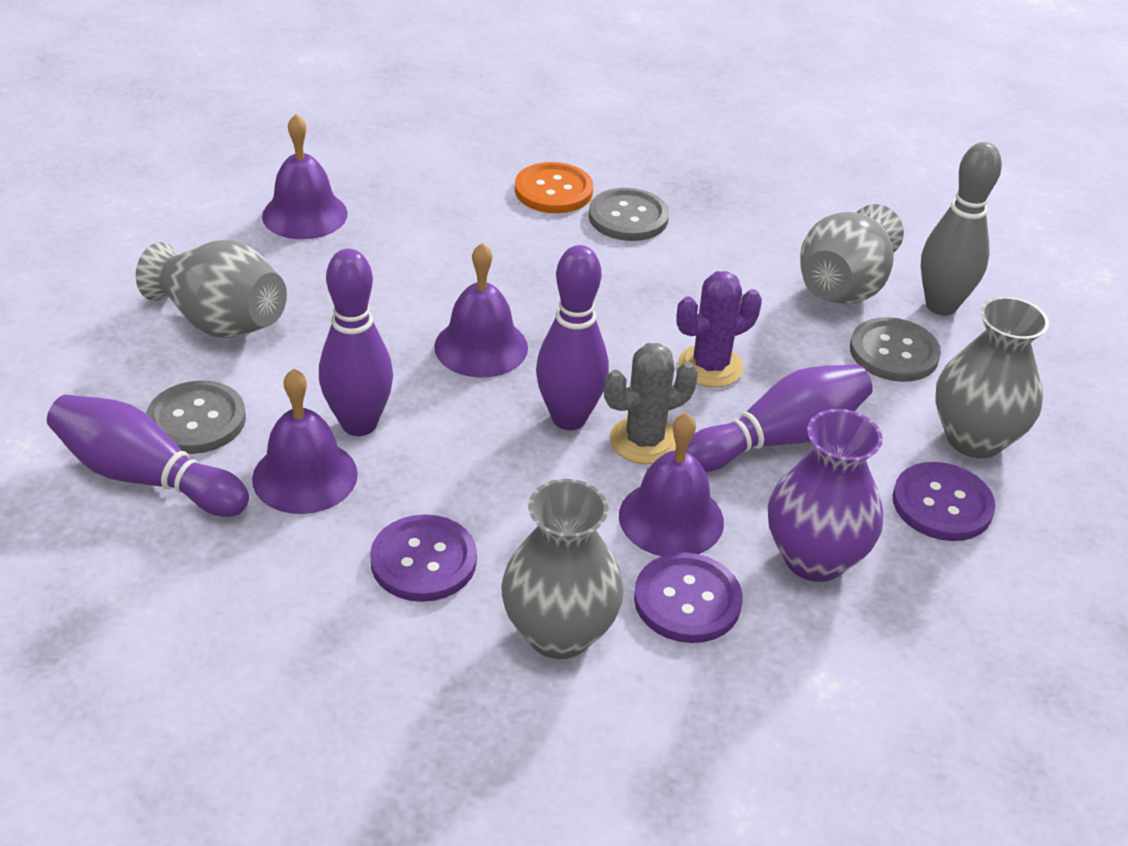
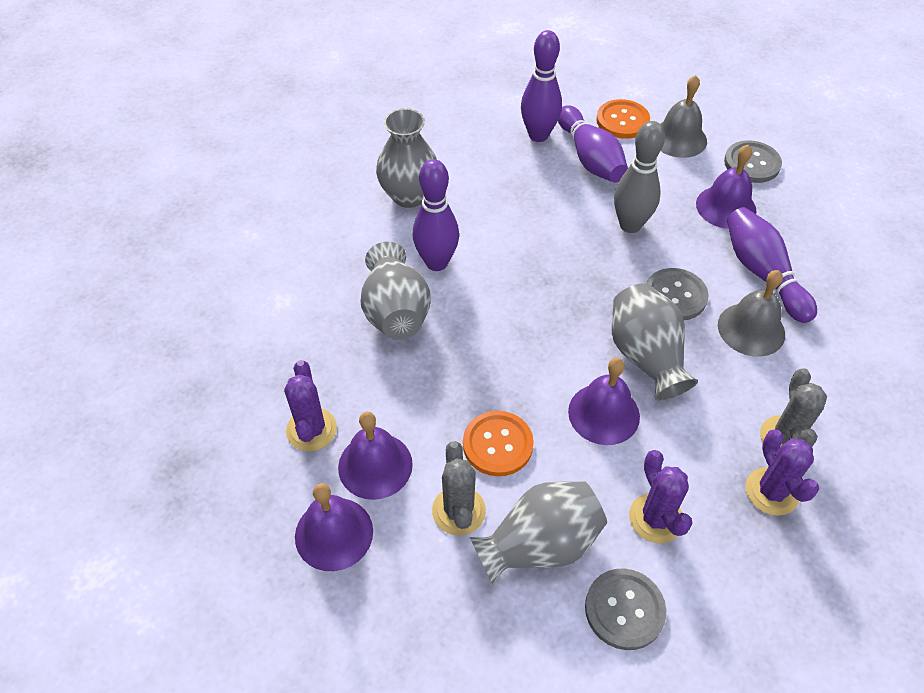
grey bell: 0 -> 2
grey cactus: 1 -> 2
orange button: 1 -> 2
purple button: 3 -> 0
purple cactus: 1 -> 3
purple vase: 1 -> 0

